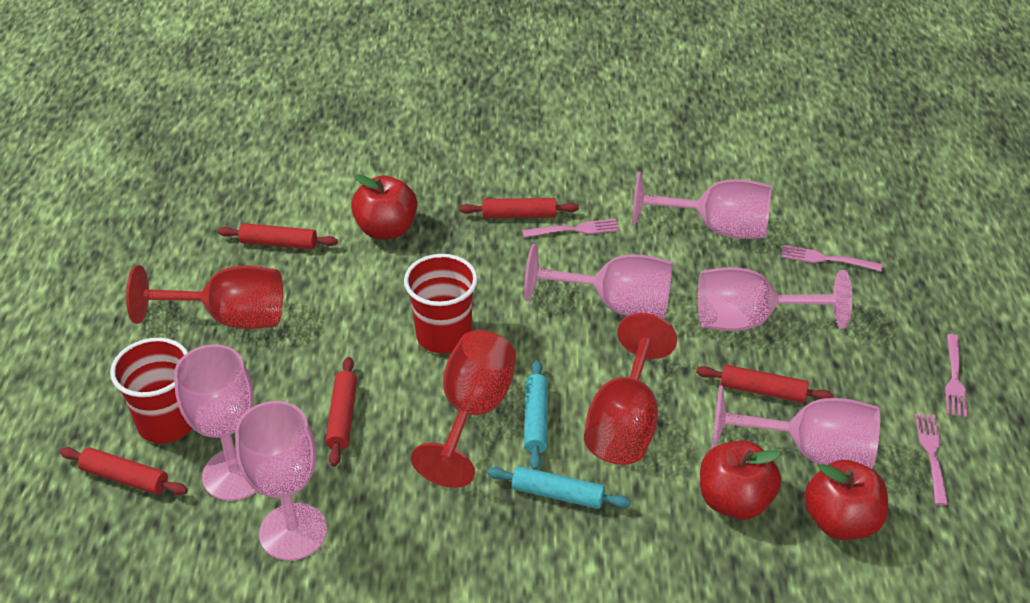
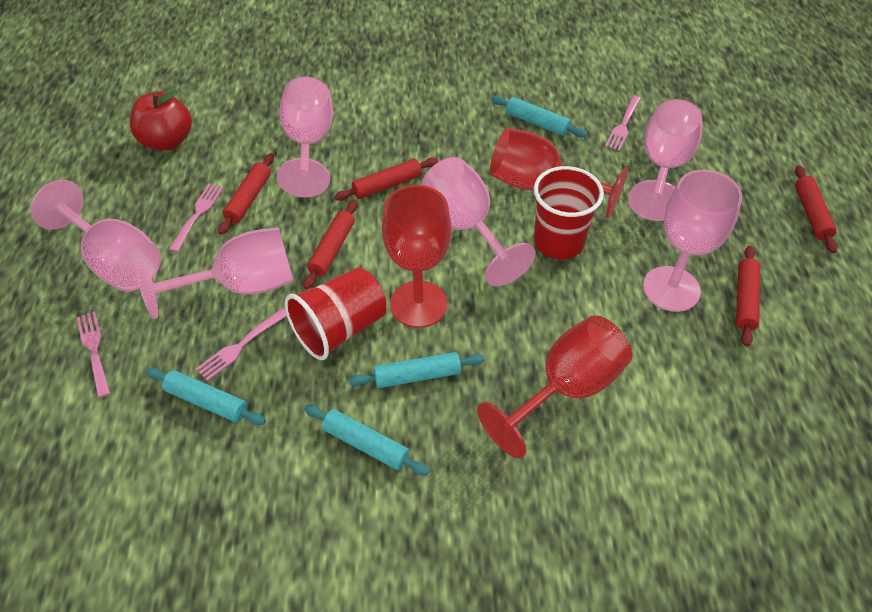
red apple: 3 -> 1
turquoise rolling pin: 2 -> 4

